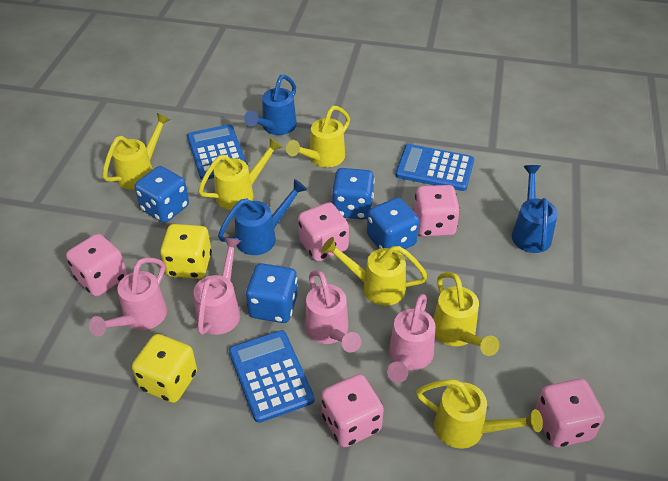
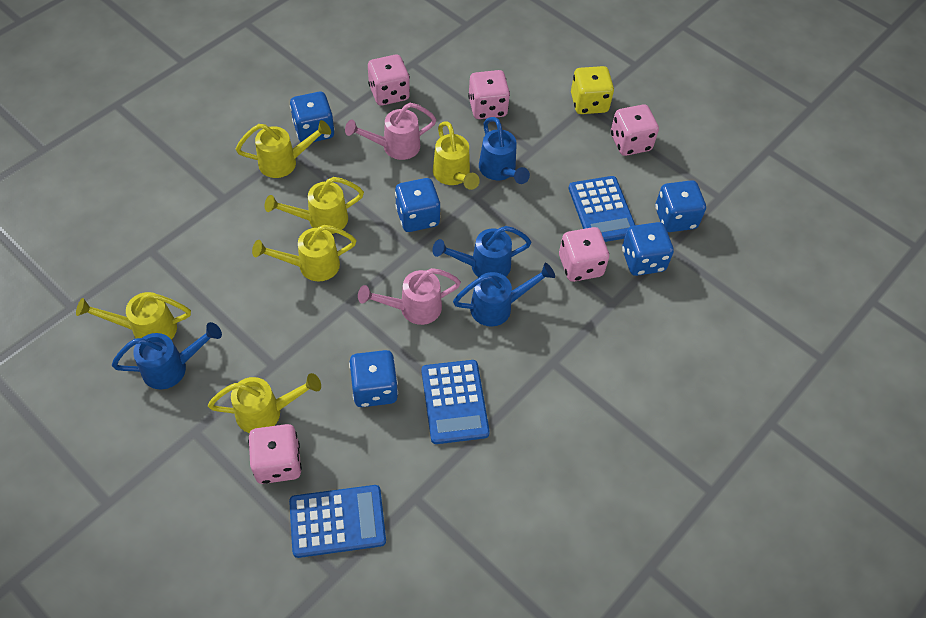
blue dice: 4 -> 5
blue watering can: 3 -> 4
pink watering can: 4 -> 2
yellow dice: 2 -> 1

